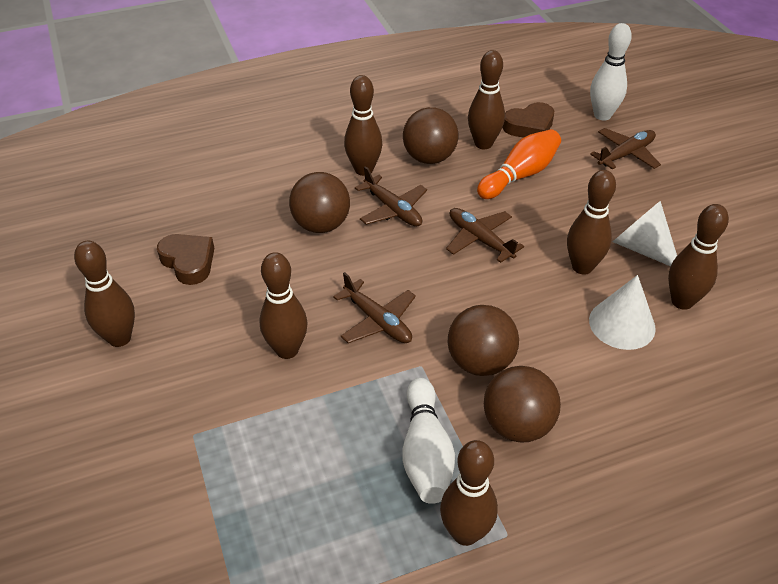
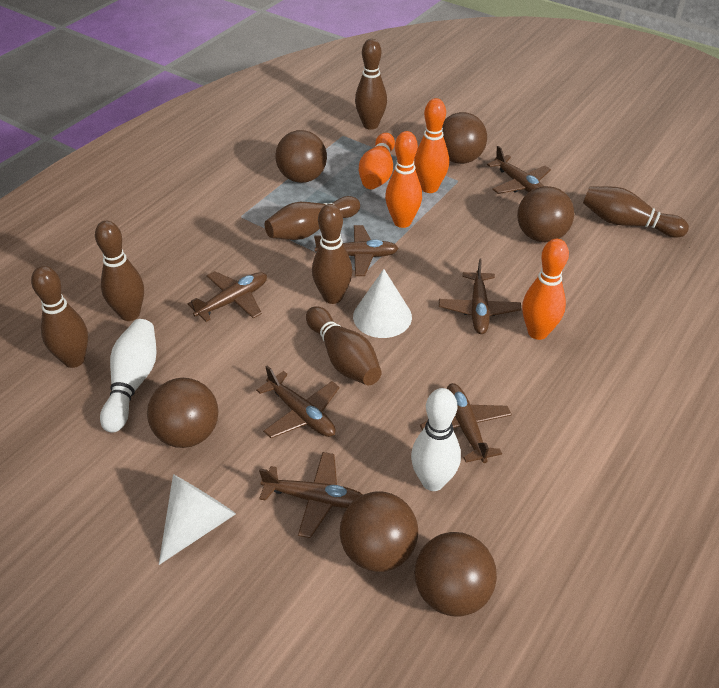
brown ball: 4 -> 6
brown heart: 2 -> 0
brown plane: 4 -> 7
orange bowling pin: 1 -> 4

